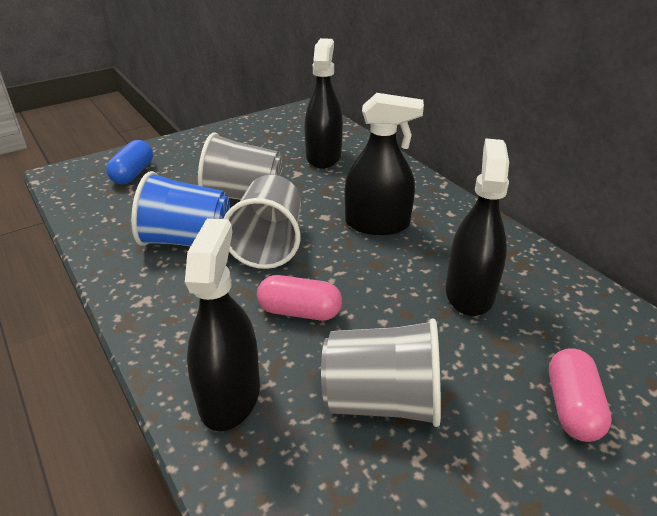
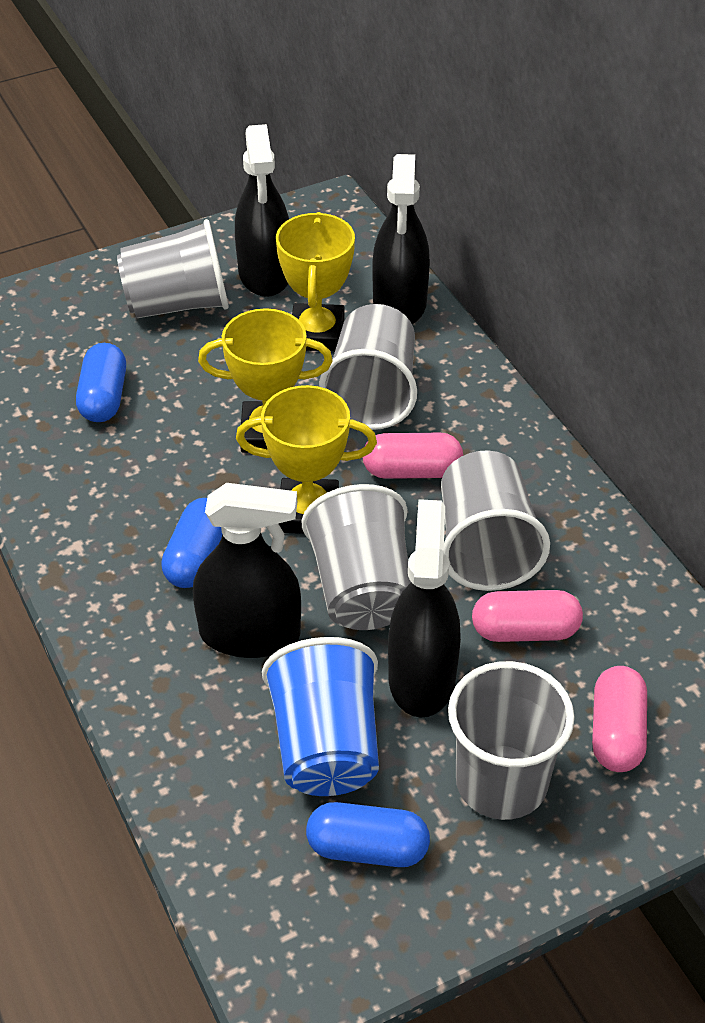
blue capsule: 1 -> 3
grey cup: 3 -> 5
pink capsule: 2 -> 3
yellow trophy: 0 -> 3

